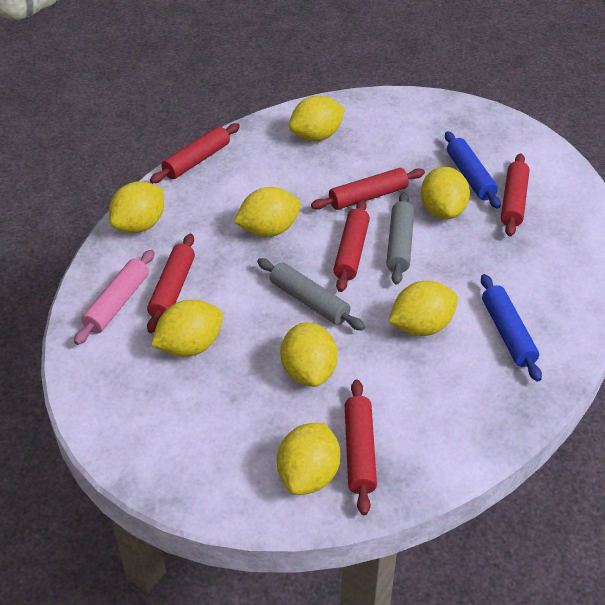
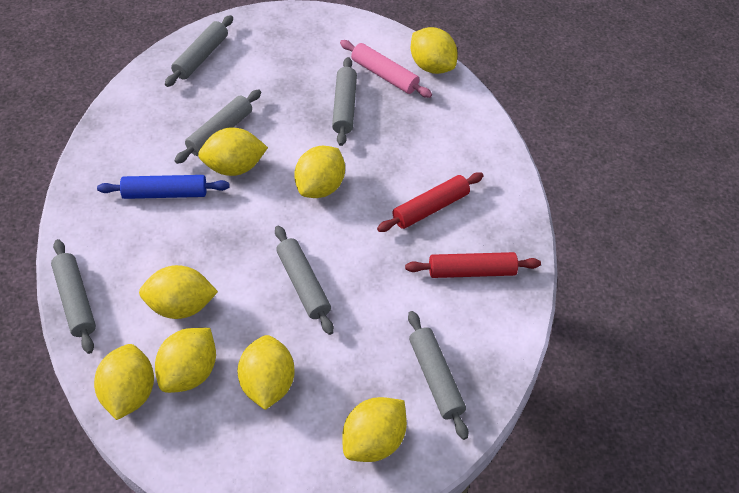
blue rolling pin: 2 -> 1
grey rolling pin: 2 -> 6
red rolling pin: 6 -> 2

